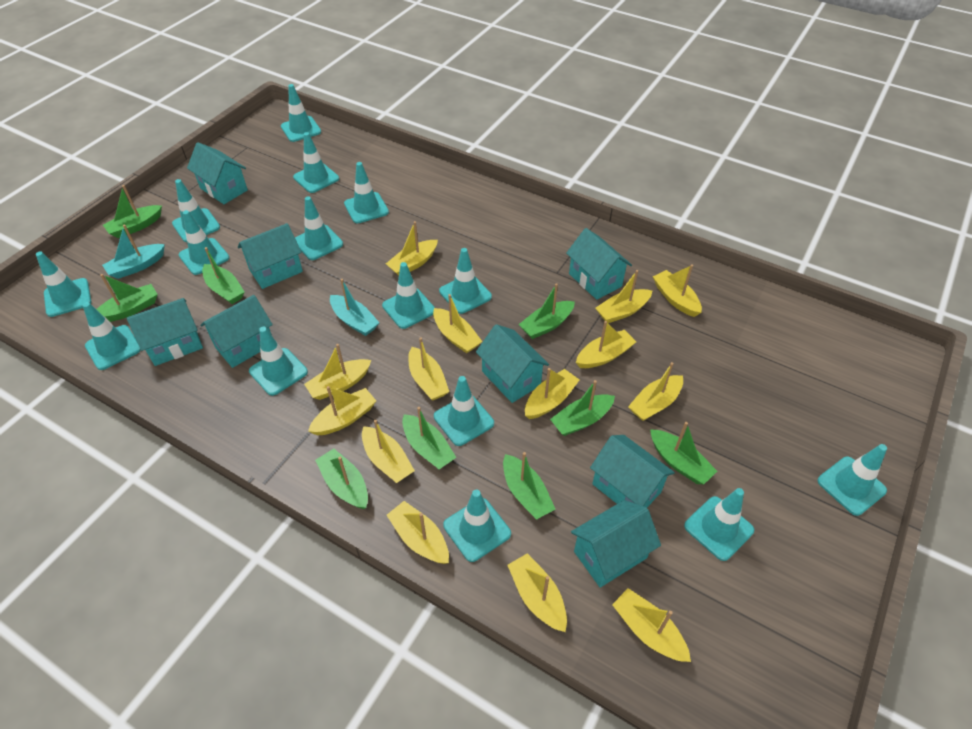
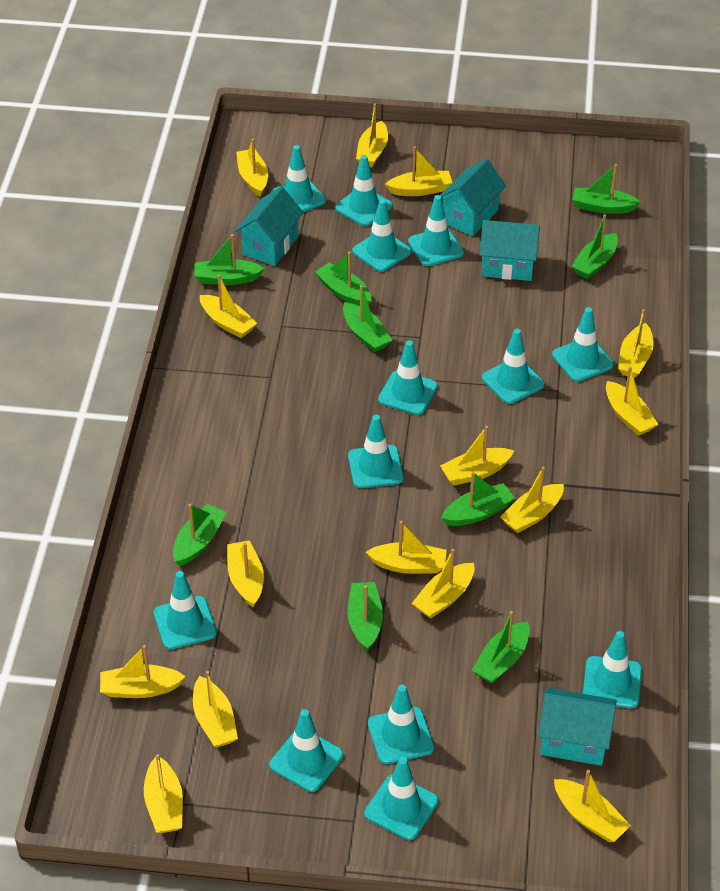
turquoise boat: 2 -> 0
turquoise house: 8 -> 4
turquoise traffic cone: 15 -> 13
yellow boat: 14 -> 15

